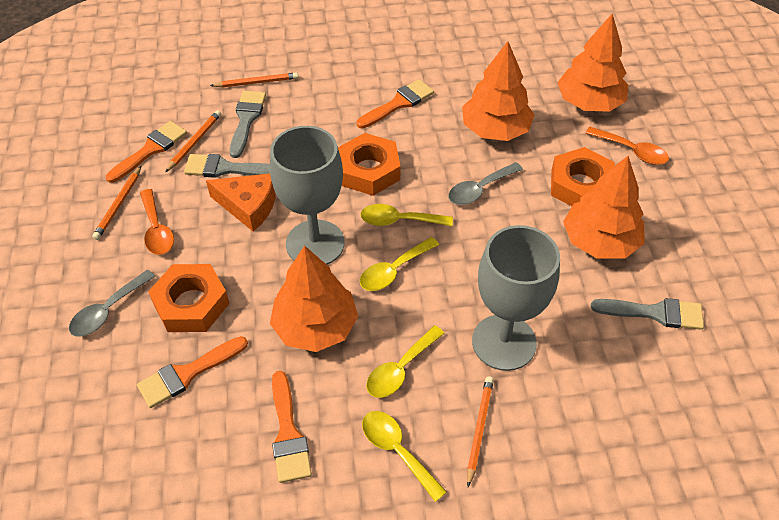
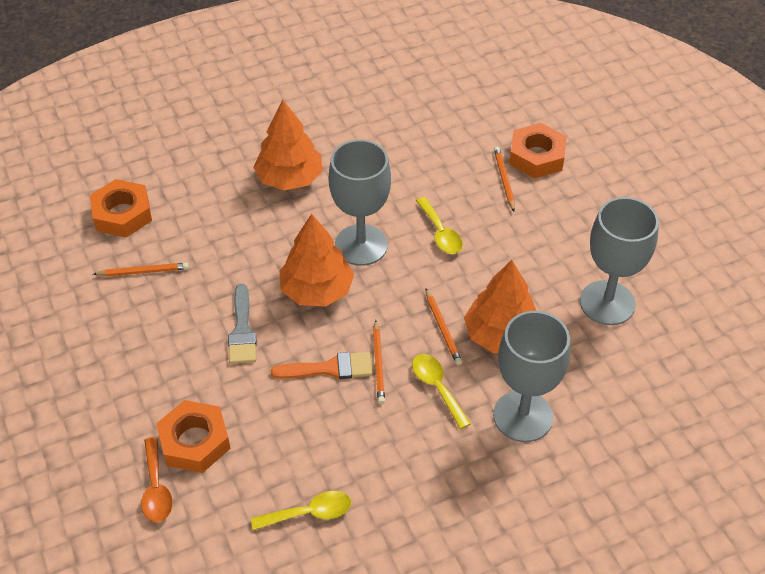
grey brush: 3 -> 1
grey goblet: 2 -> 3
grey spoon: 2 -> 0
orange brush: 4 -> 1
orange cheese: 1 -> 0
orange spoon: 2 -> 1
orange tree: 4 -> 3
yellow spoon: 4 -> 3

